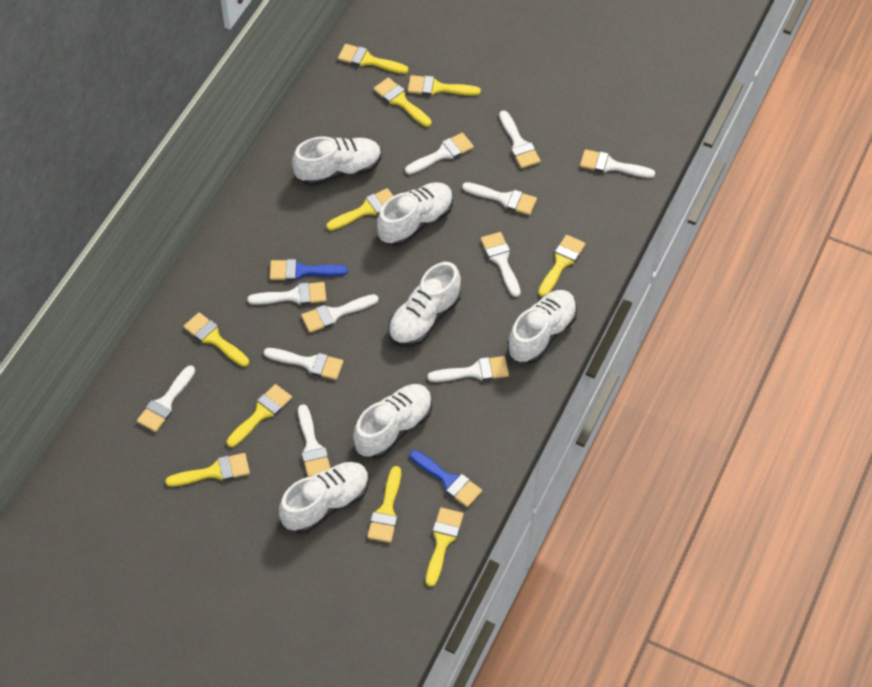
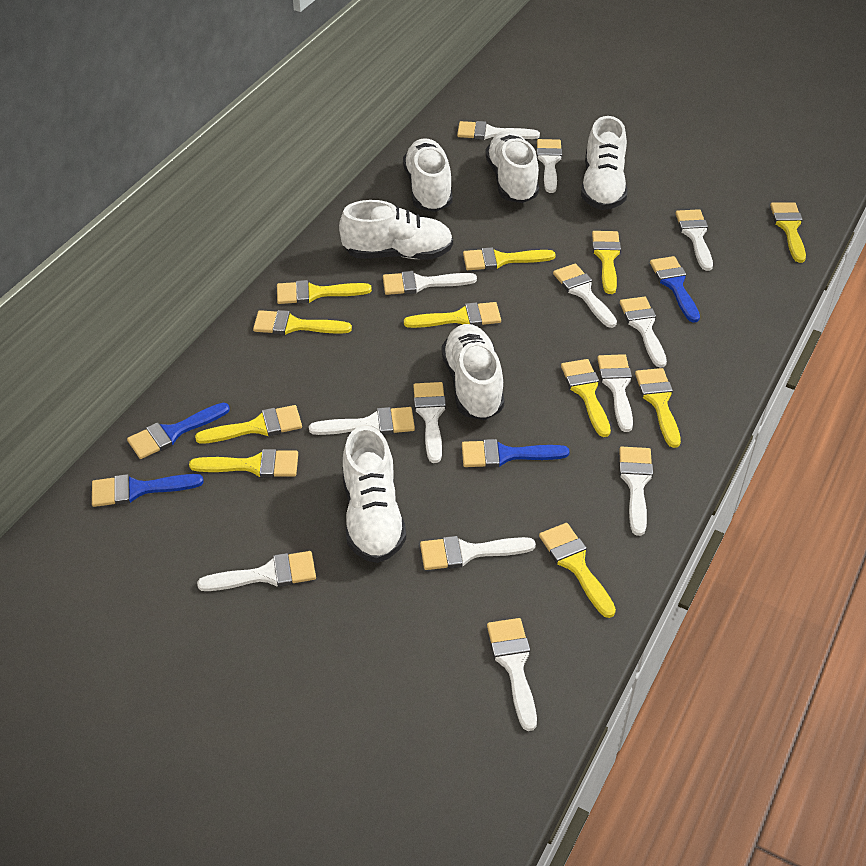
blue brush: 2 -> 4
white brush: 11 -> 13
yellow brush: 10 -> 11

